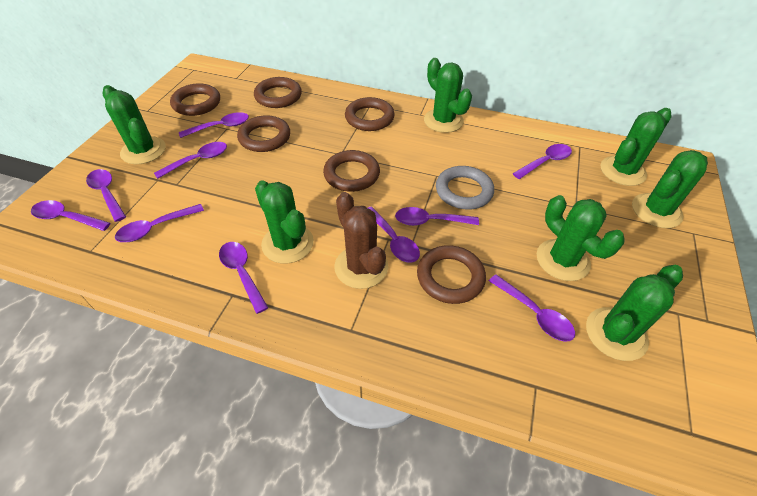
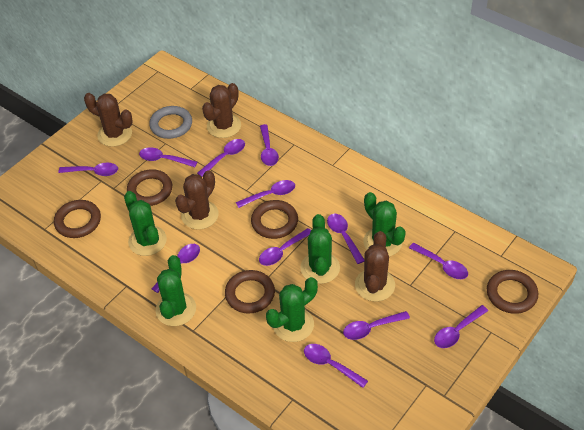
brown cactus: 1 -> 4
brown ring: 6 -> 5
green cactus: 7 -> 5
purple spoon: 10 -> 12

